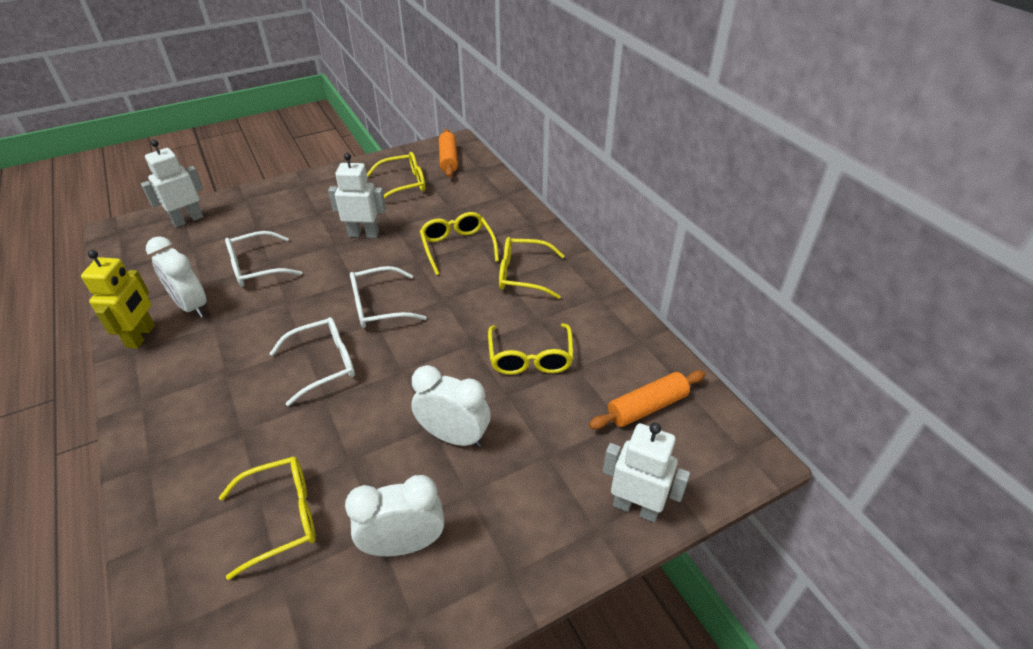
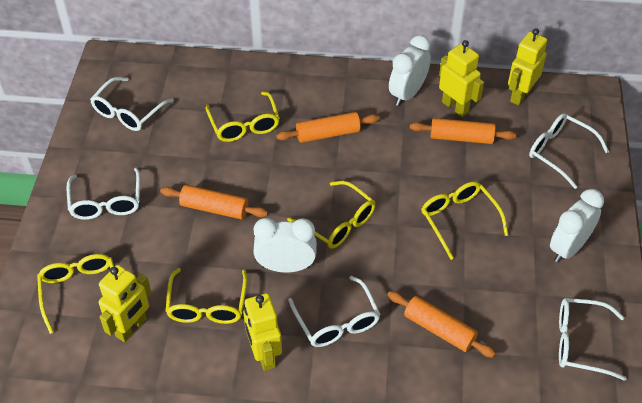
orange rolling pin: 2 -> 4
white glasses: 3 -> 5
white robot: 3 -> 0
yellow robot: 1 -> 4

